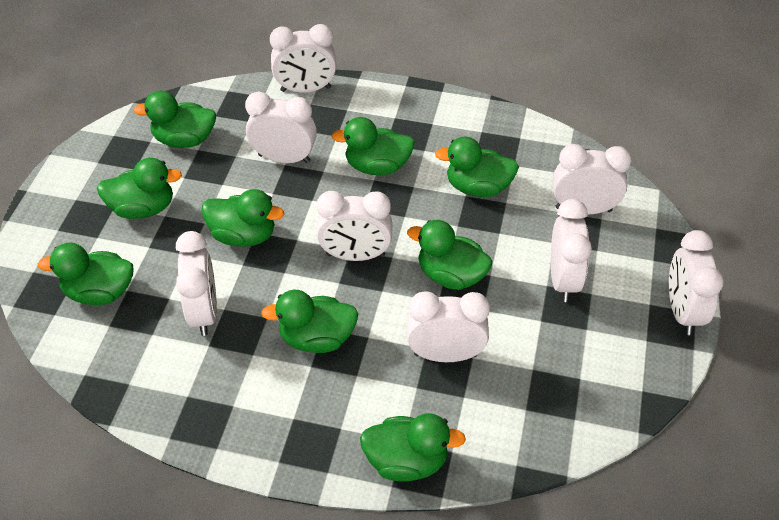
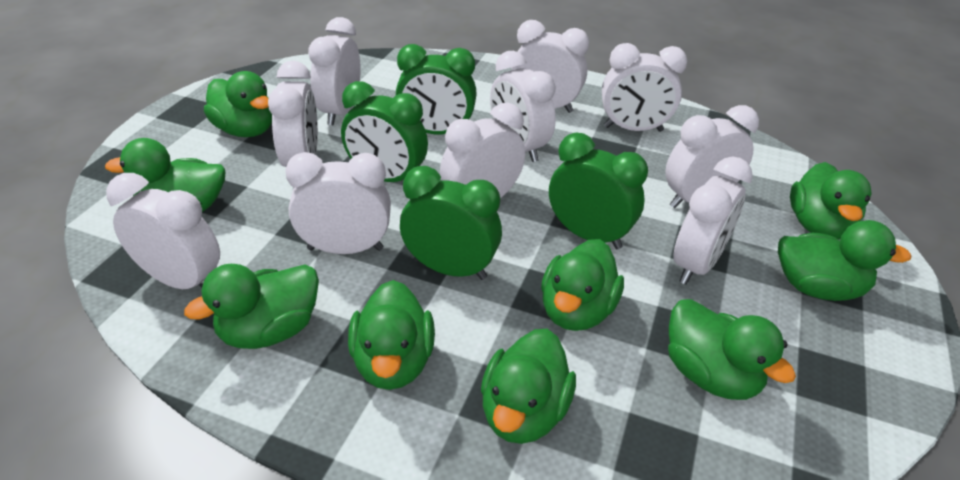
green clock: 0 -> 4
white clock: 8 -> 10

